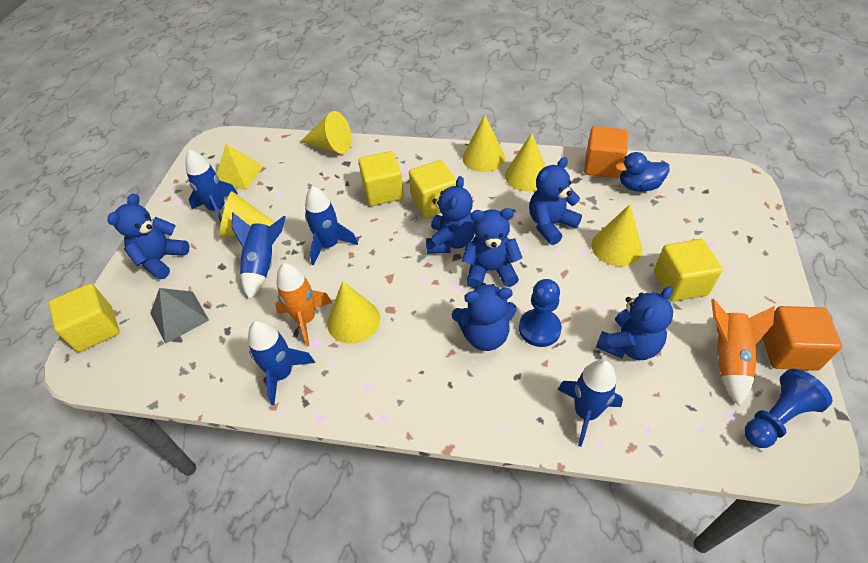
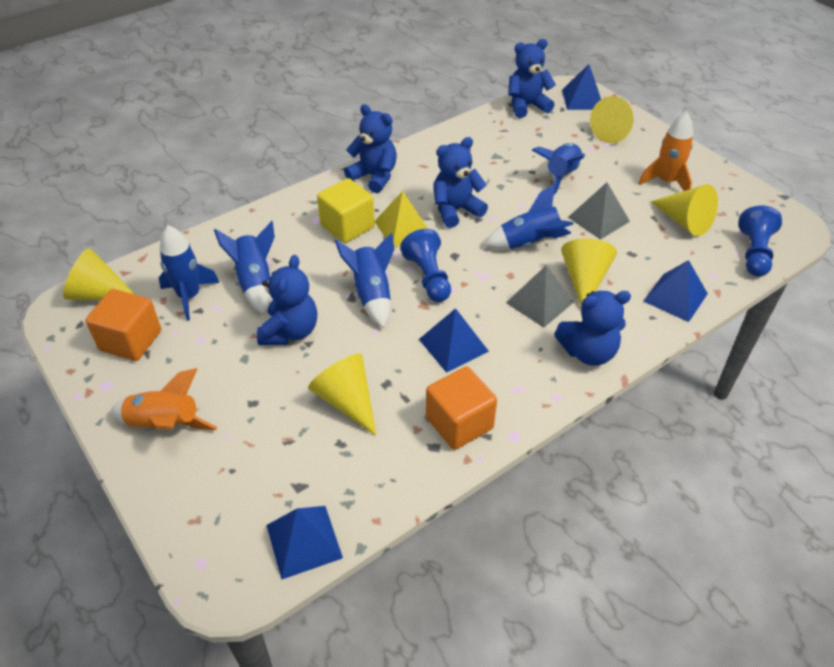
blue duck: 1 -> 0
blue pyramid: 0 -> 4
blue teddy bear: 6 -> 5
grey pyramid: 1 -> 2
yellow cone: 6 -> 5
yellow cube: 4 -> 1

